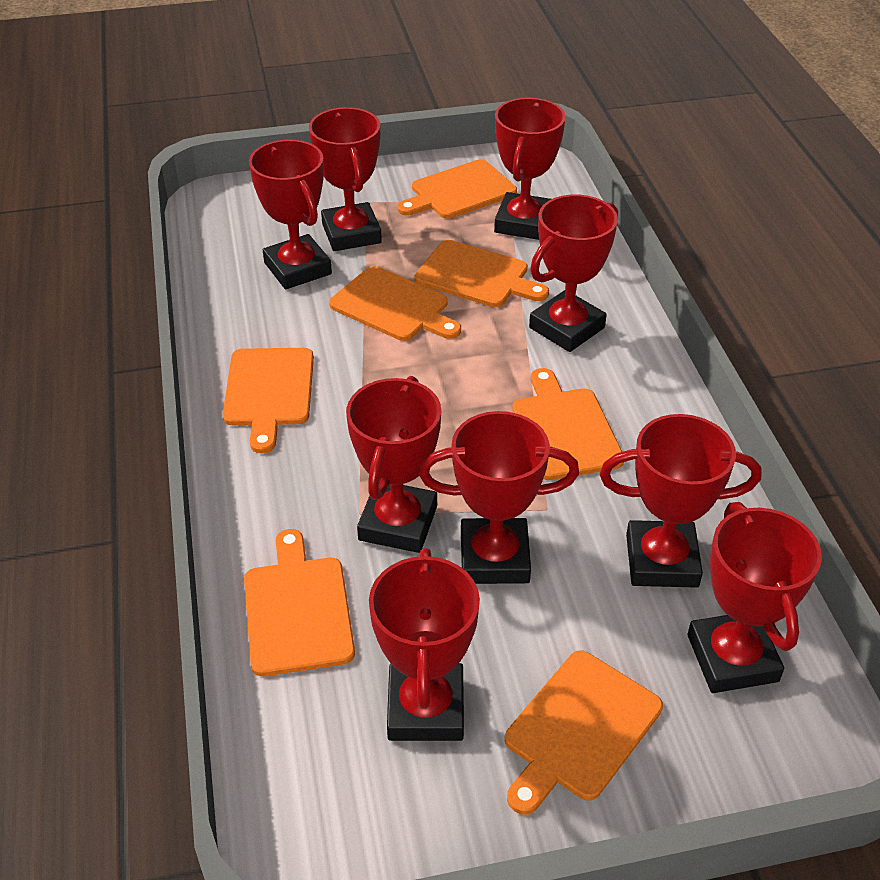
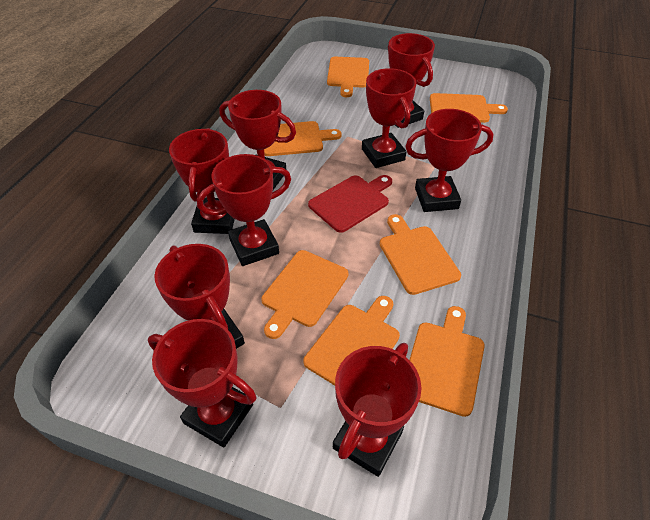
red cutting board: 0 -> 1

